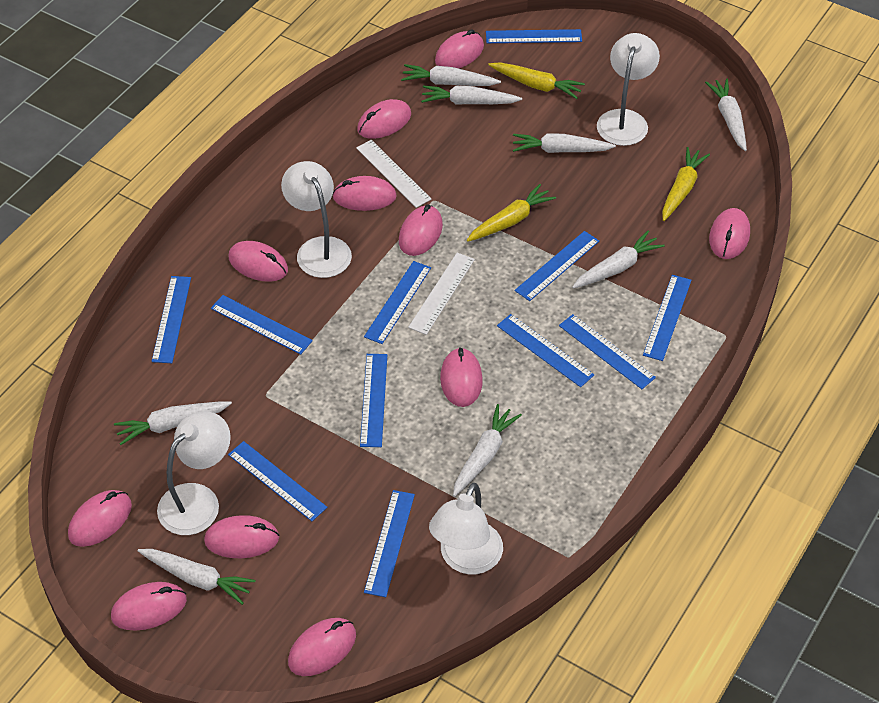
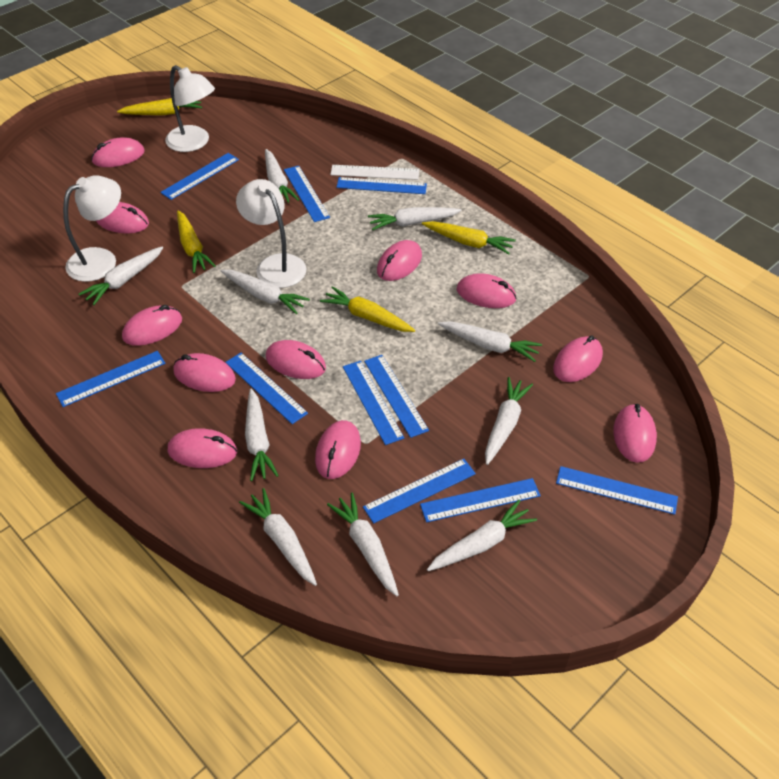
blue ruler: 11 -> 10
white carrot: 8 -> 10
white lamp: 4 -> 3
white ruler: 2 -> 1
yellow carrot: 3 -> 4

